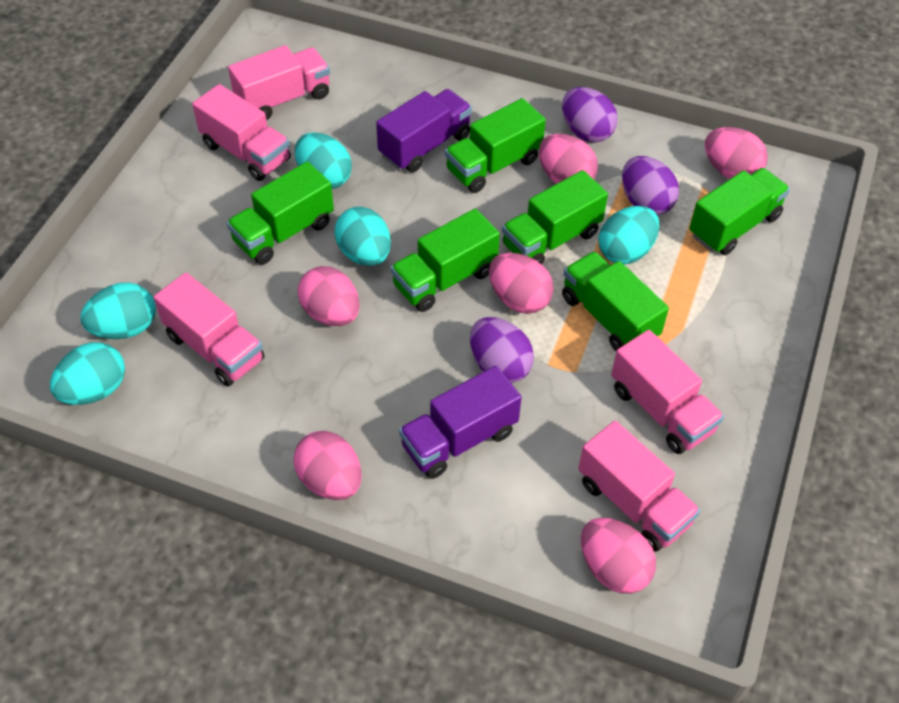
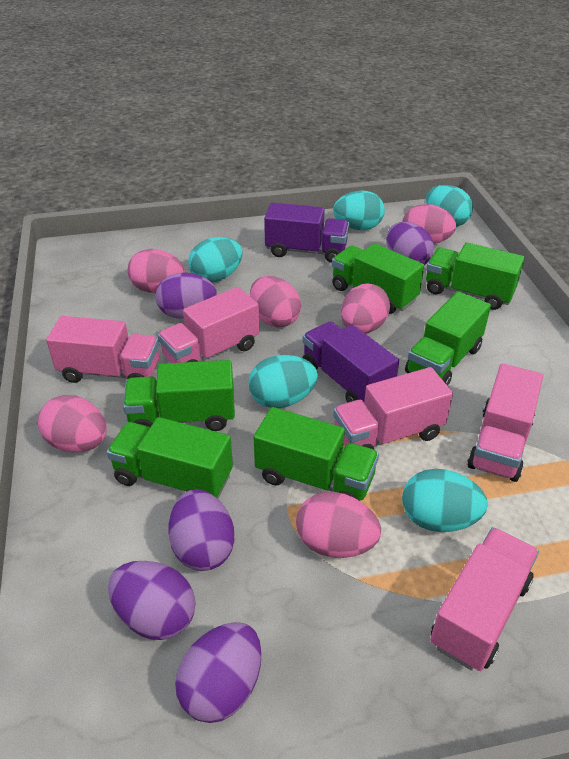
purple egg: 3 -> 5

